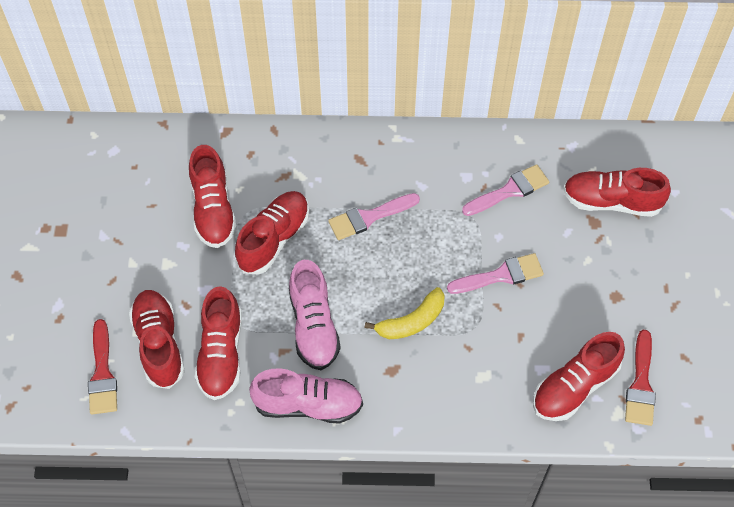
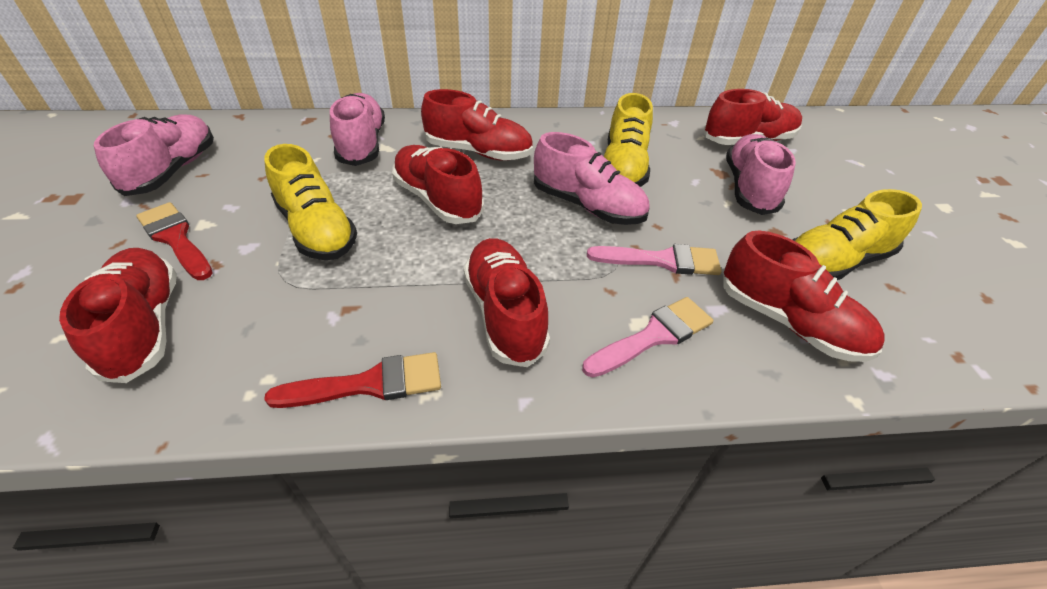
pink brush: 3 -> 2
pink shoe: 2 -> 4
yellow banana: 1 -> 0
yellow shoe: 0 -> 3

